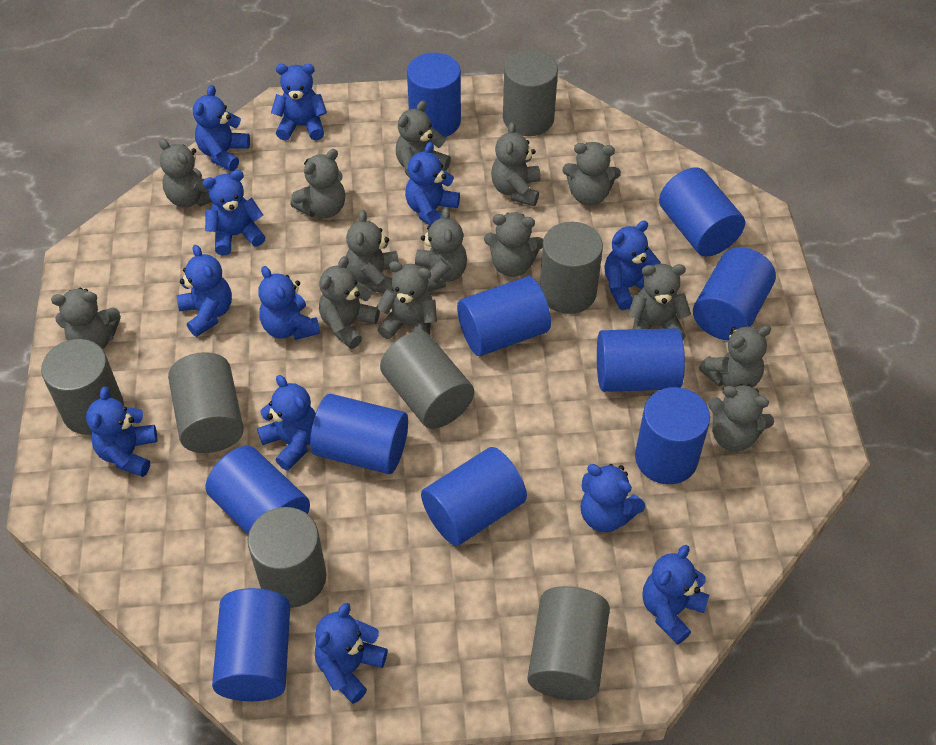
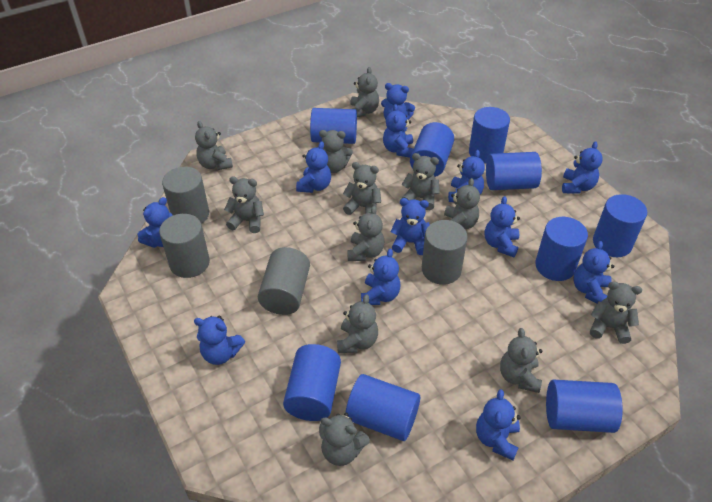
blue cylinder: 10 -> 9
grey cylinder: 7 -> 4
grey teddy bear: 14 -> 12

